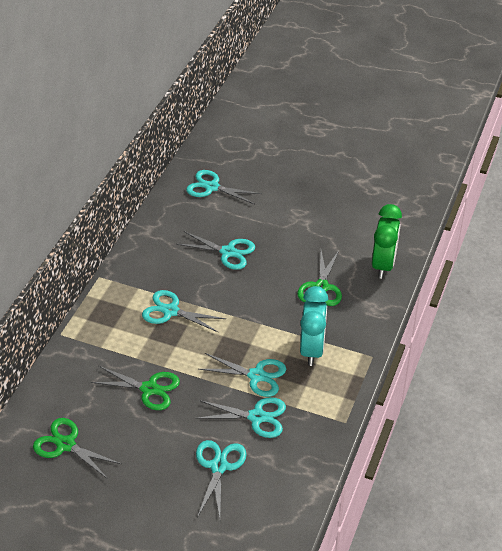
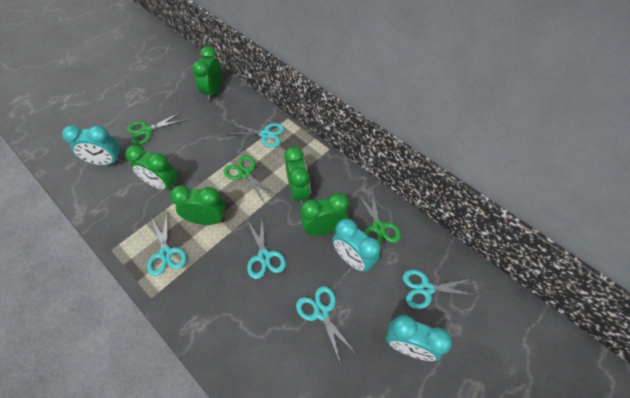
green clock: 1 -> 5
turquoise clock: 1 -> 3
turquoise scissors: 6 -> 5

